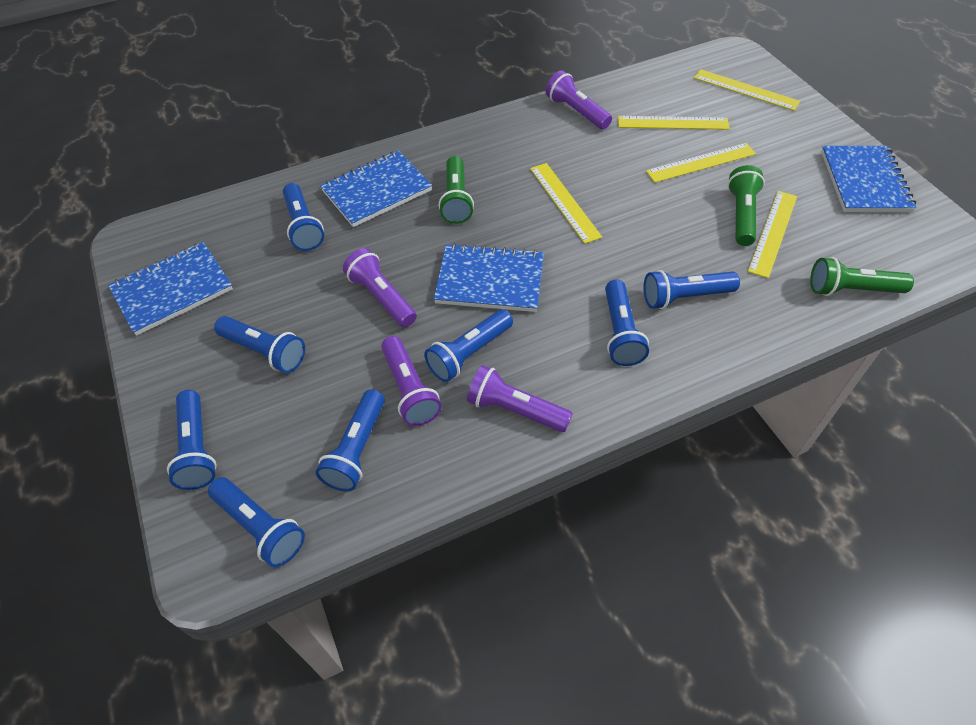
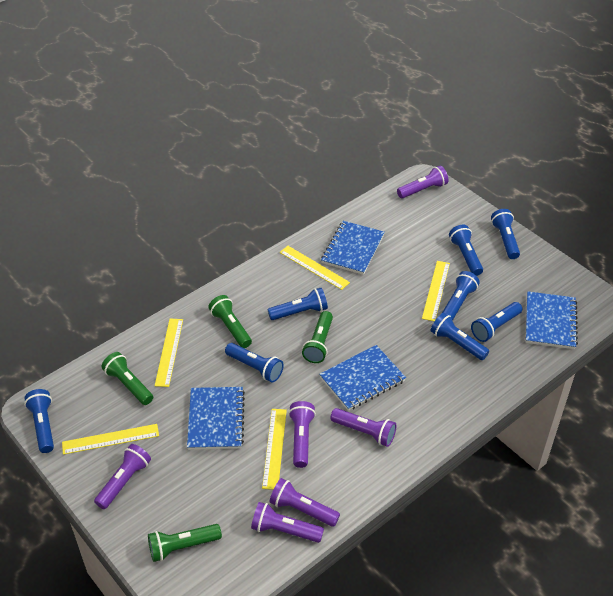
green flashlight: 3 -> 4
purple flashlight: 4 -> 6

